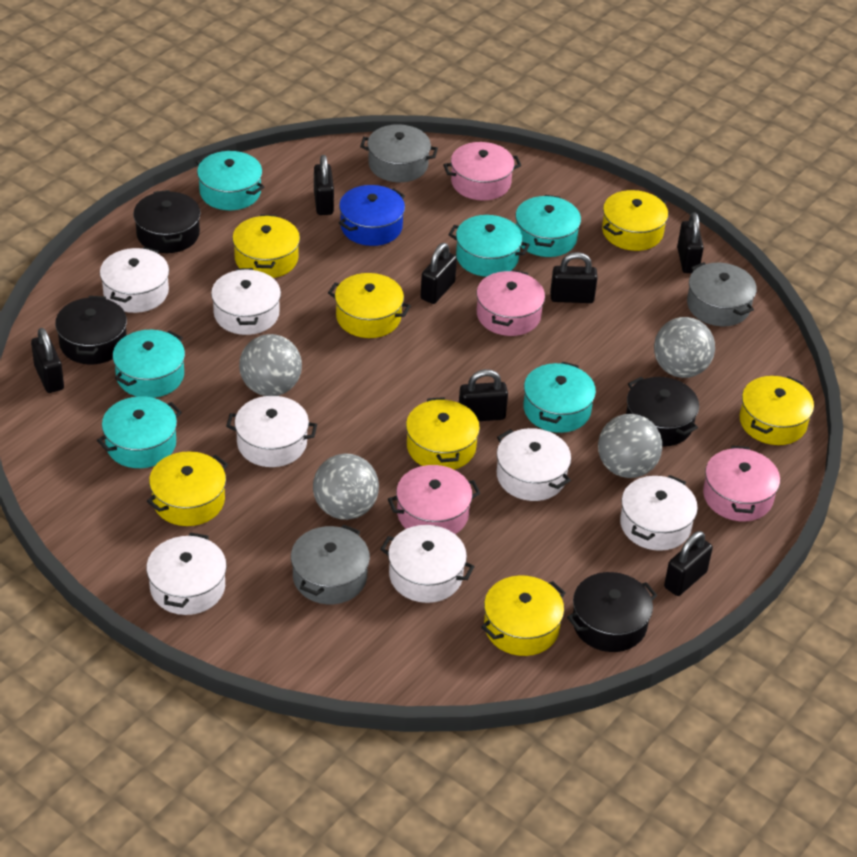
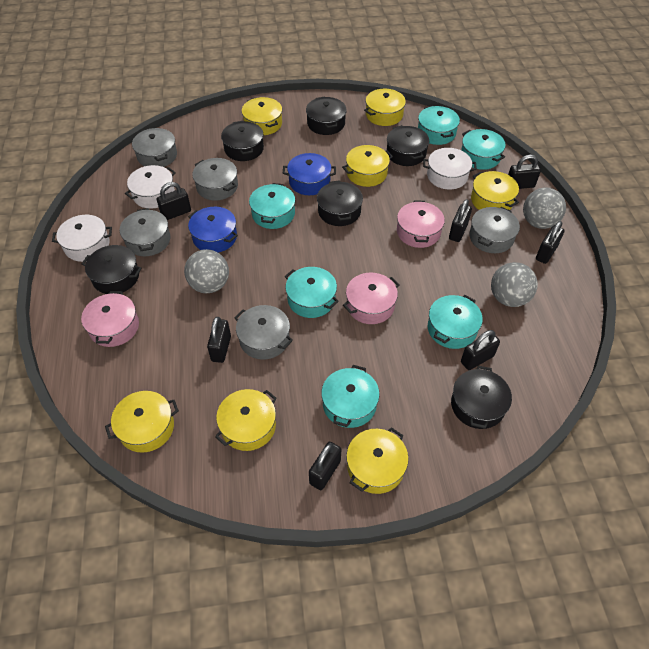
black pot: 4 -> 6
blue pot: 1 -> 2
grey ball: 4 -> 3
grey pot: 3 -> 5
pink pot: 4 -> 3
white pot: 7 -> 3

